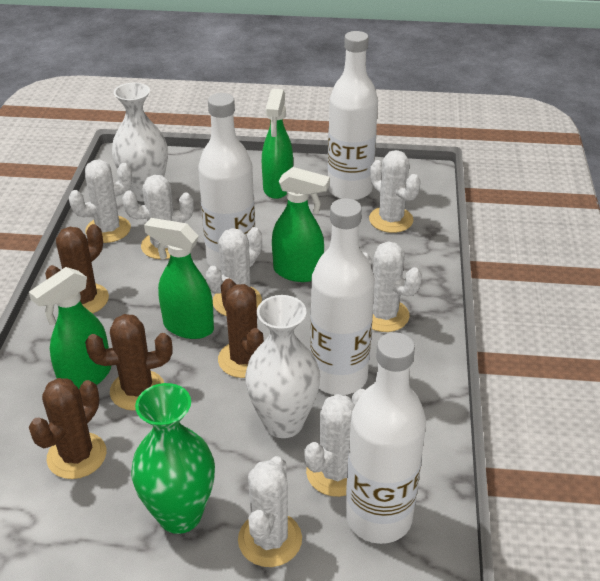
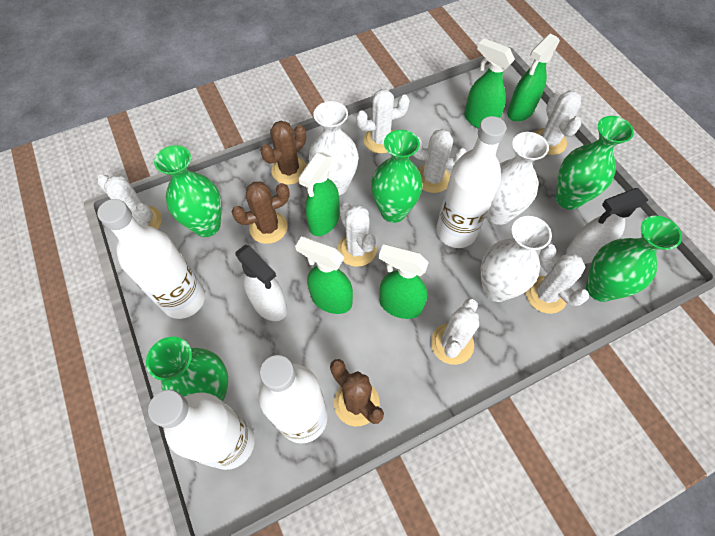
brown cactus: 4 -> 3
green spray bottle: 4 -> 5
green vase: 1 -> 5
white spray bottle: 0 -> 2
white vase: 2 -> 3

